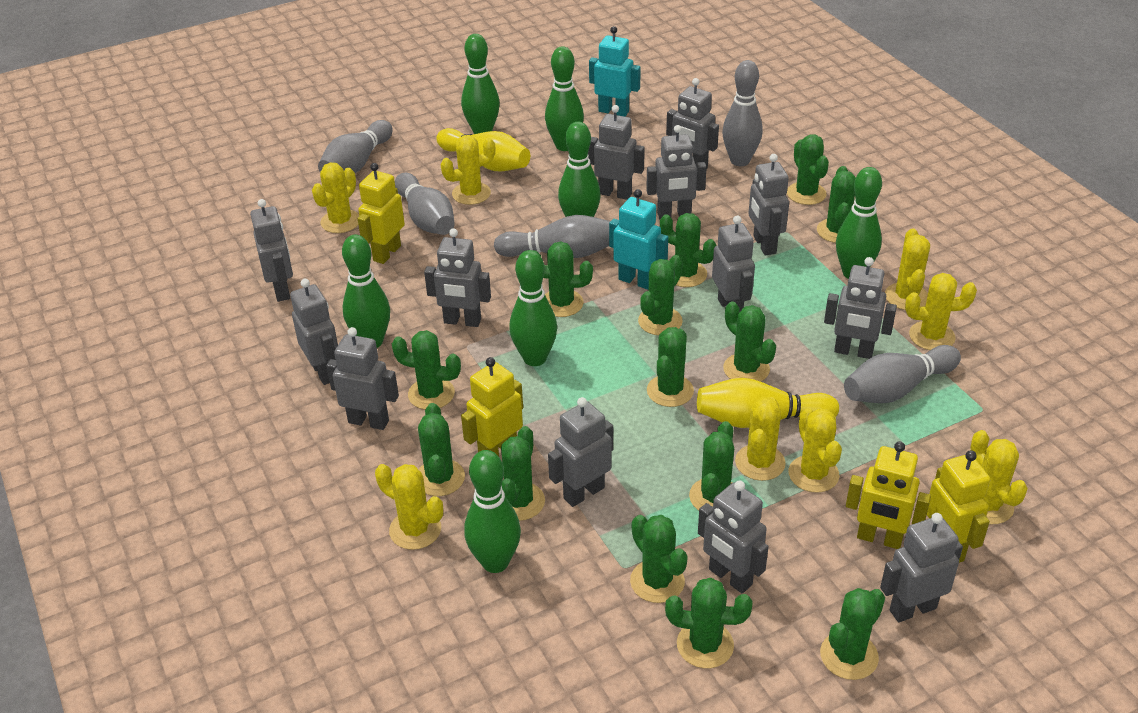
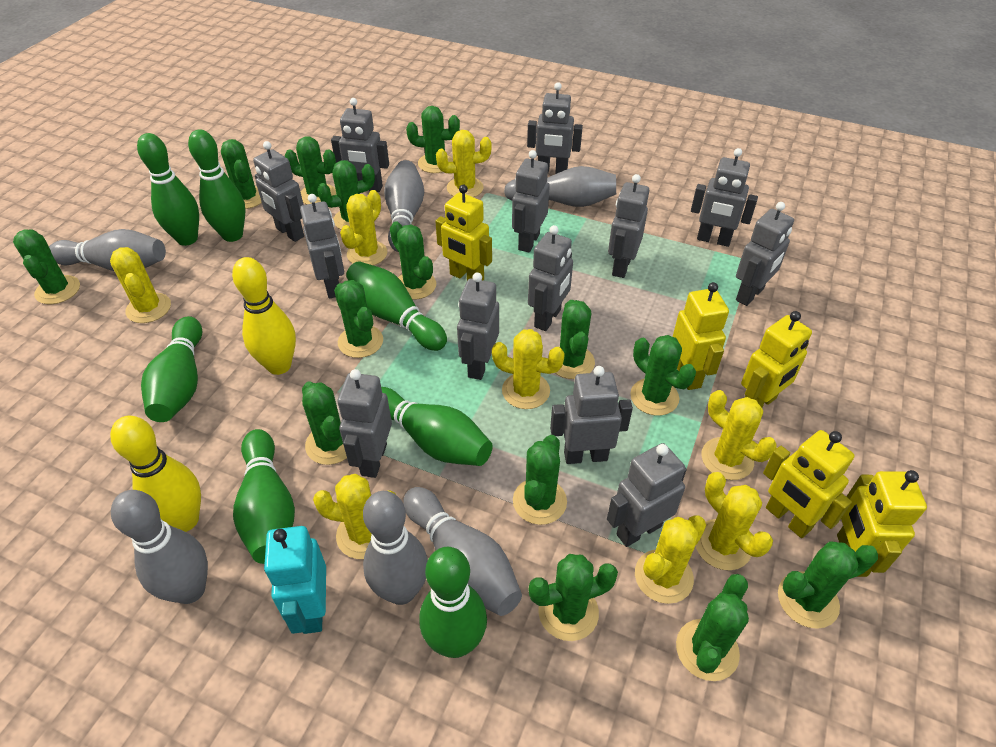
grey bowling pin: 5 -> 6
turquoise robot: 2 -> 1
yellow robot: 4 -> 5

